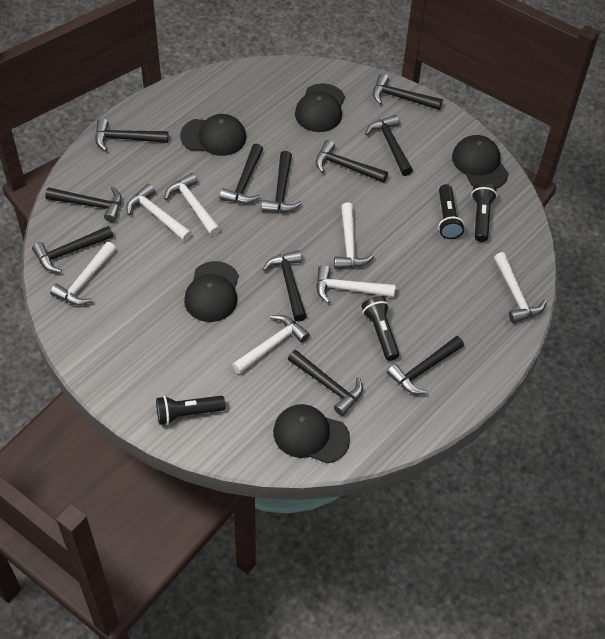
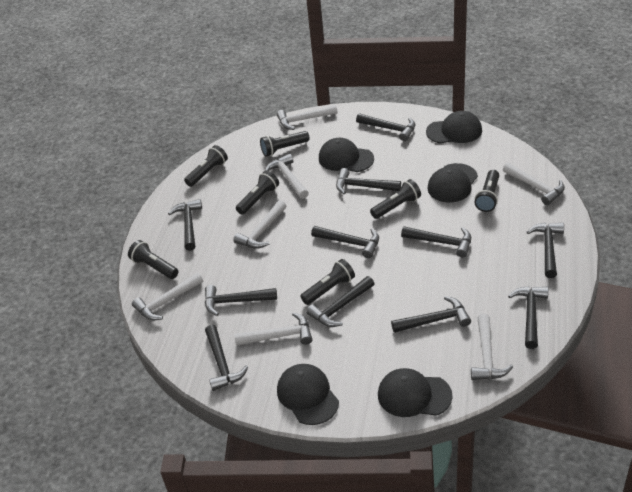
black flashlight: 4 -> 7

